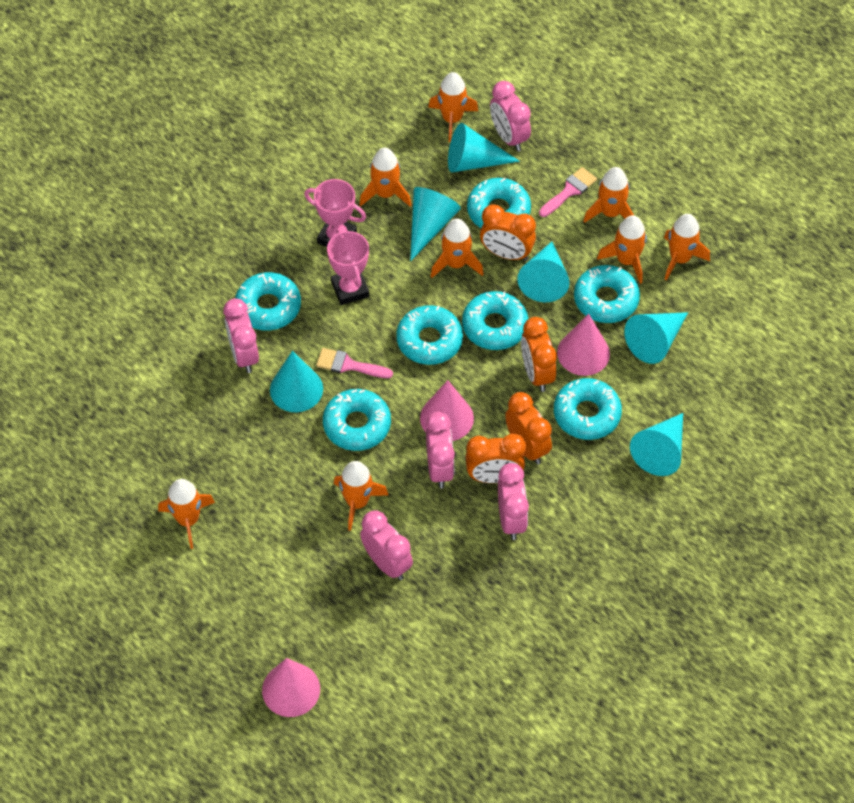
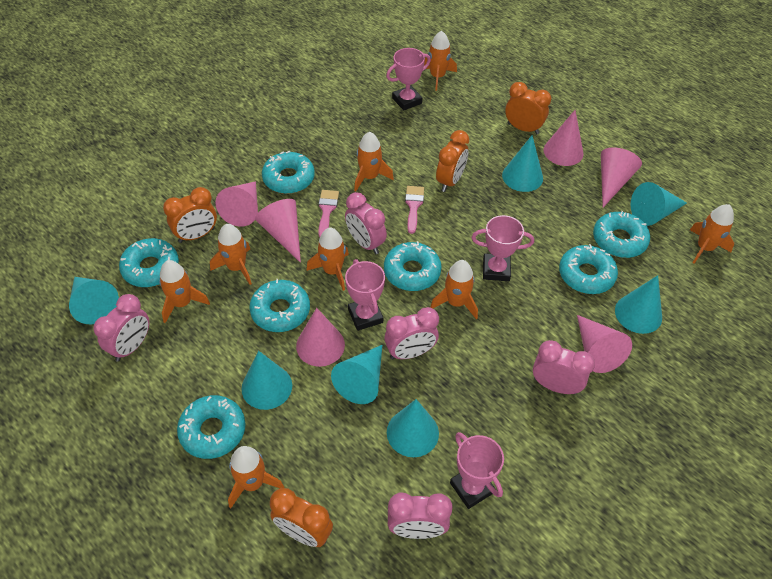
pink cone: 3 -> 6
pink trophy: 2 -> 4
turquoise cone: 6 -> 7

